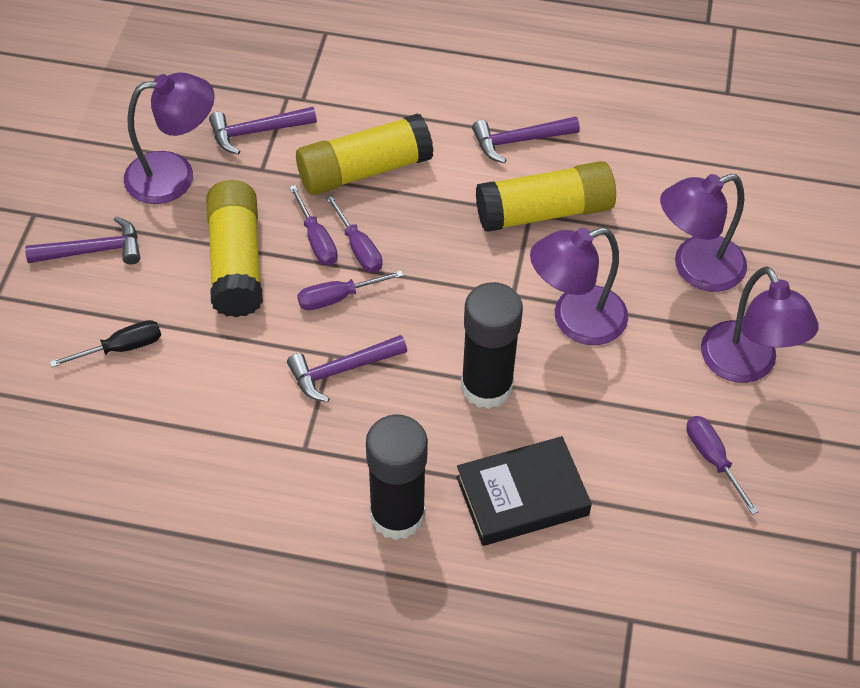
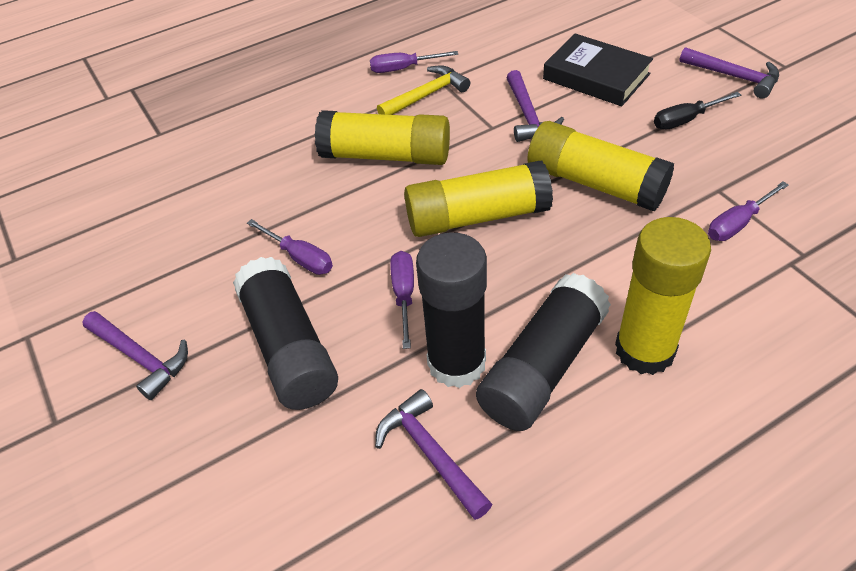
black glue stick: 2 -> 3
purple lamp: 4 -> 0
yellow glue stick: 3 -> 4
yellow hammer: 0 -> 1

